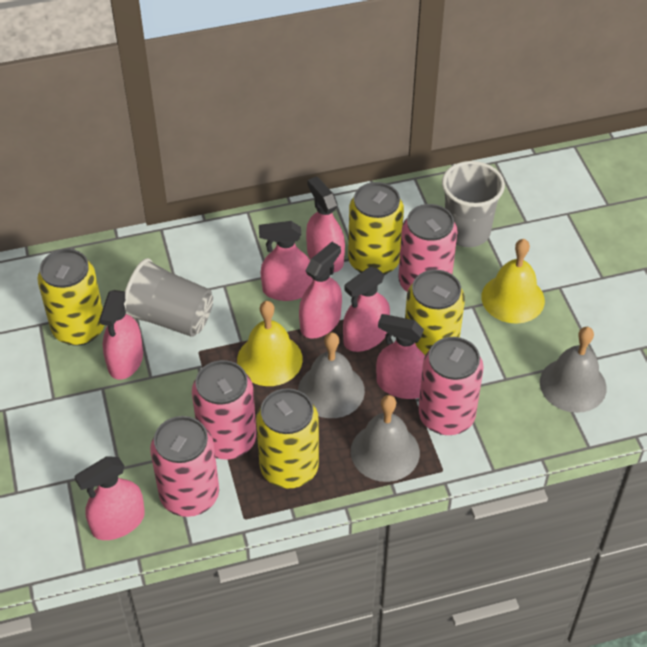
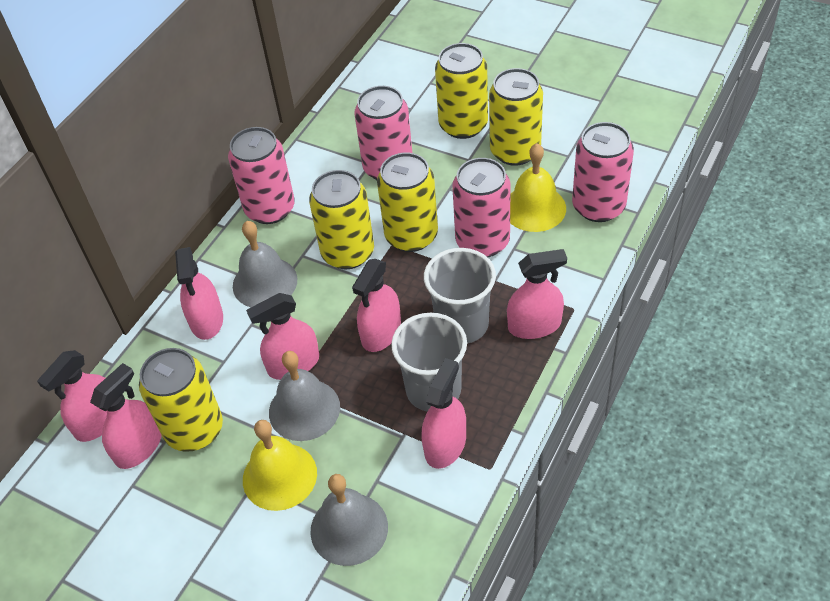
yellow can: 4 -> 5

